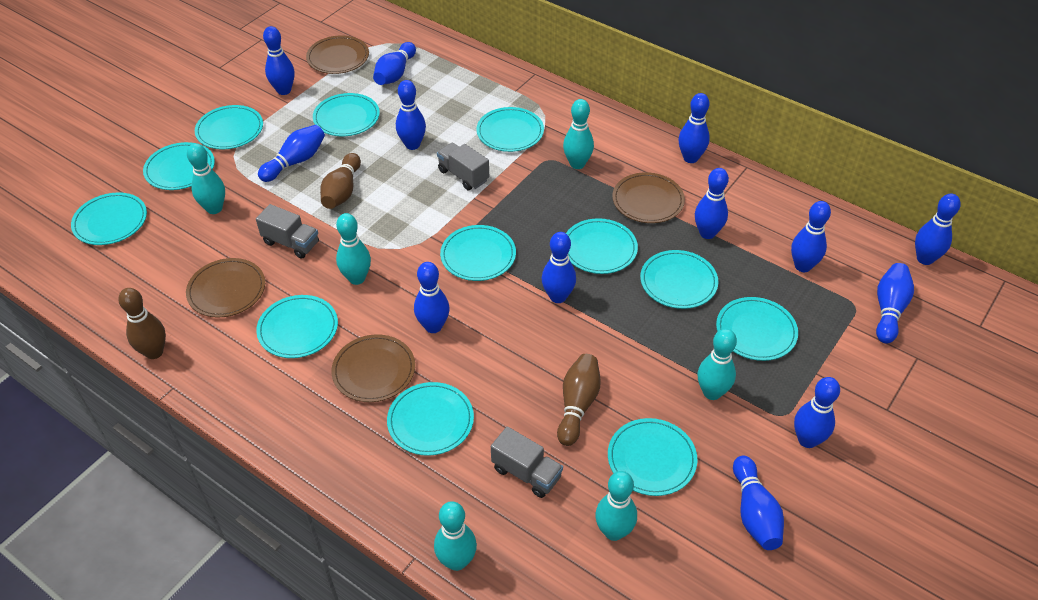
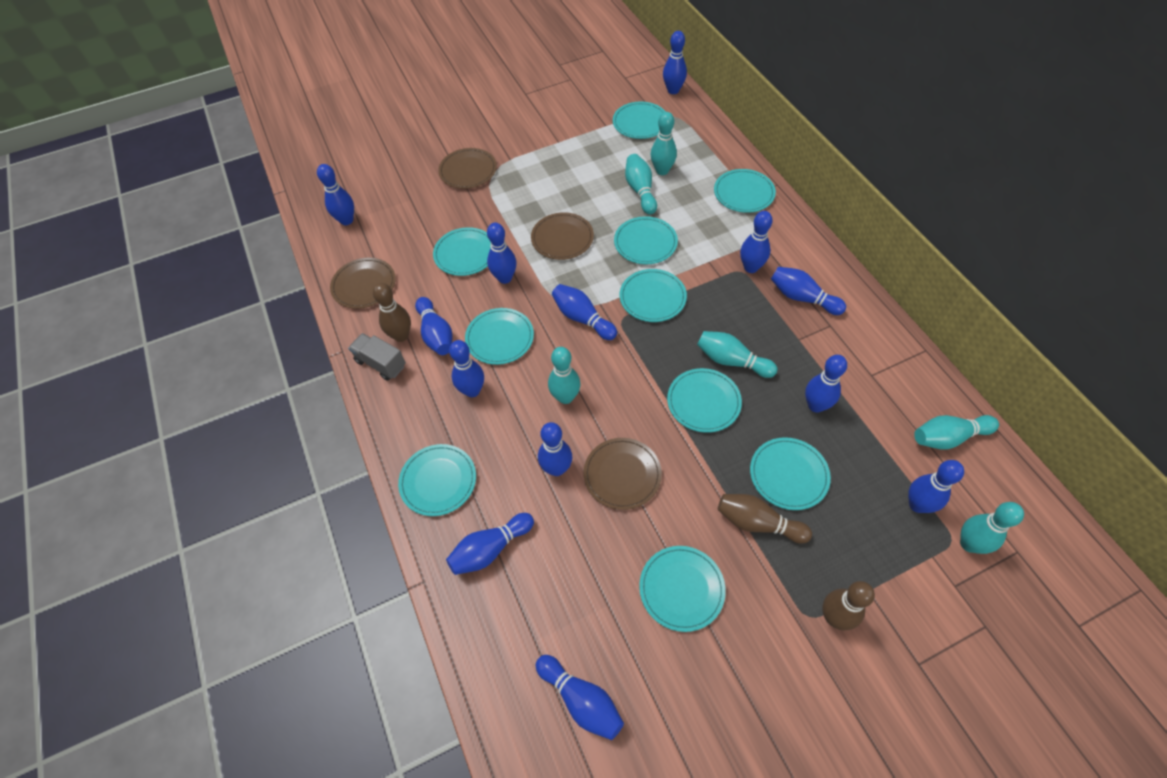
grey truck: 3 -> 1
turquoise plate: 12 -> 10

